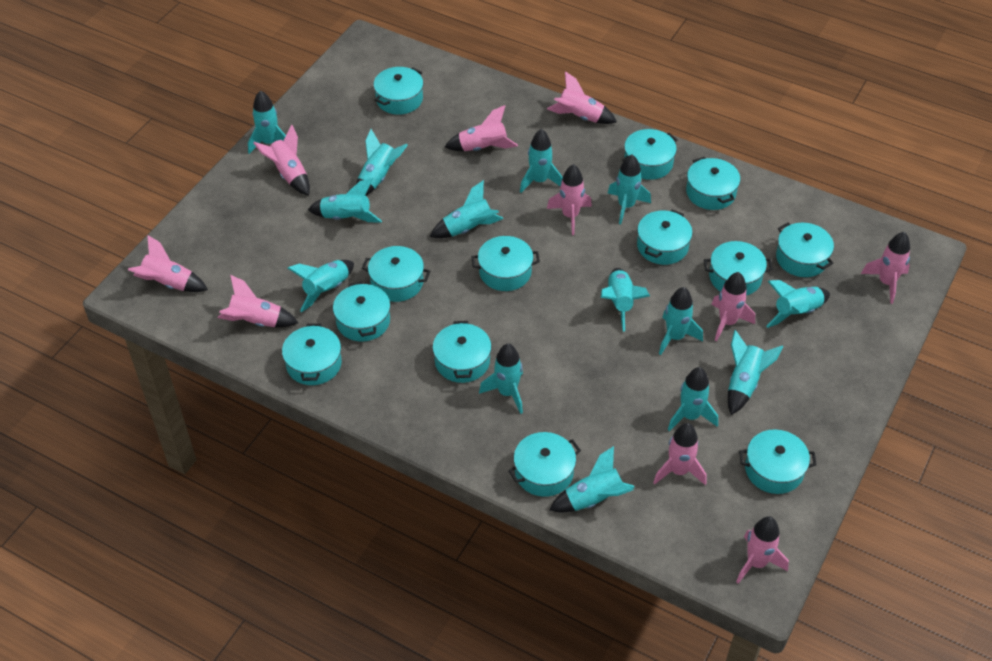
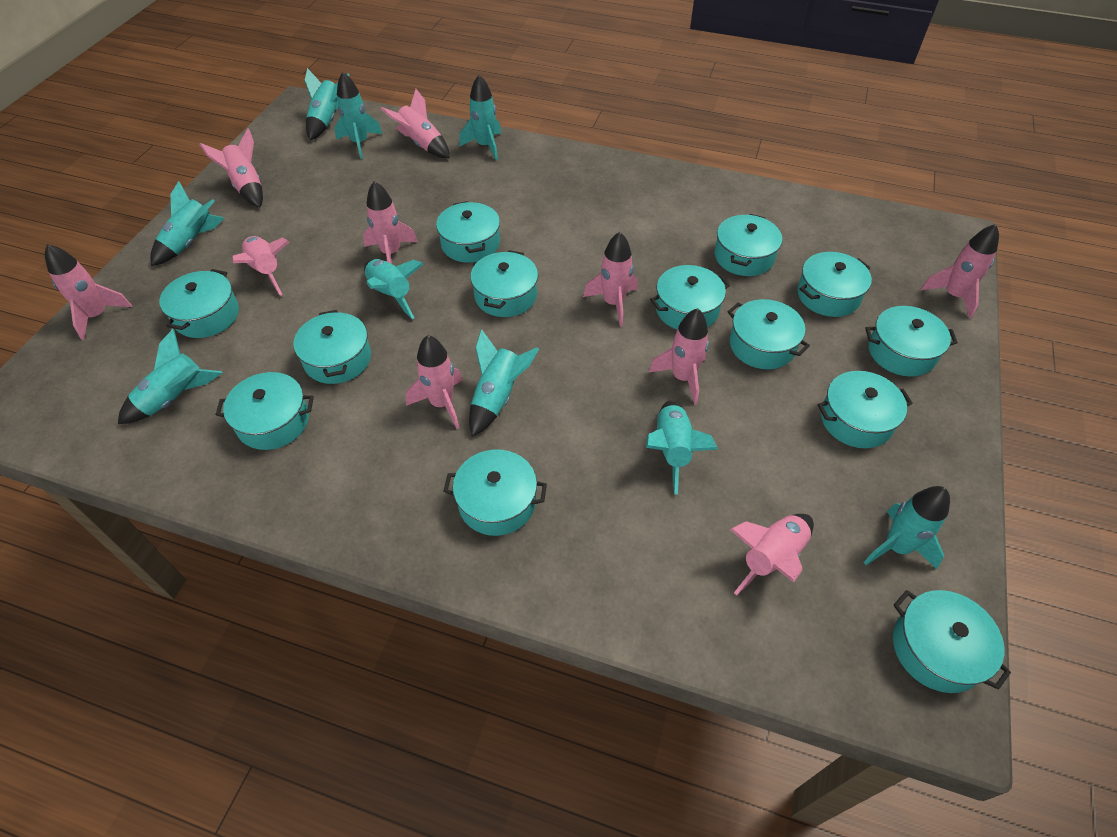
turquoise rocket: 14 -> 9

